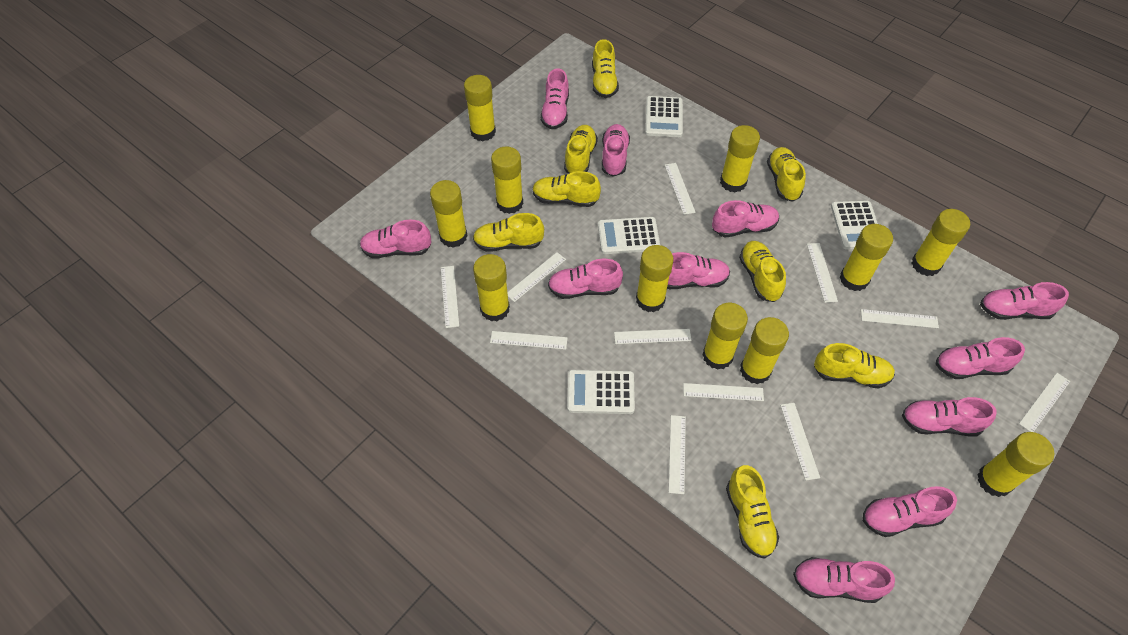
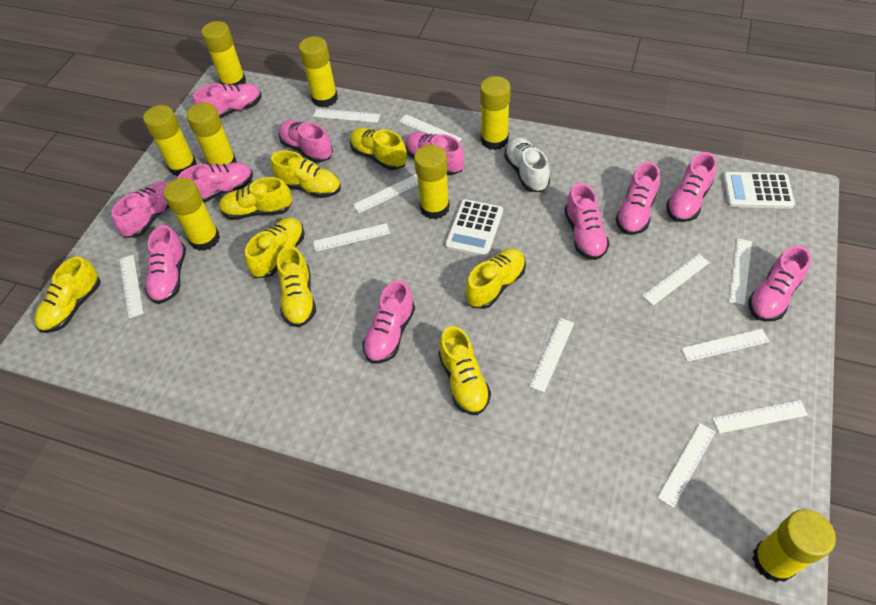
white calculator: 4 -> 2
white shoe: 0 -> 1
yellow glue stick: 11 -> 8

